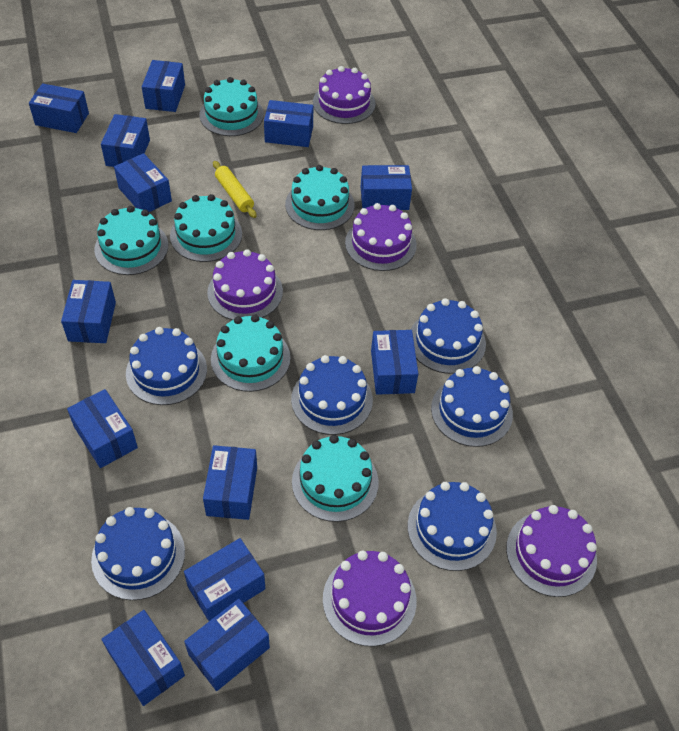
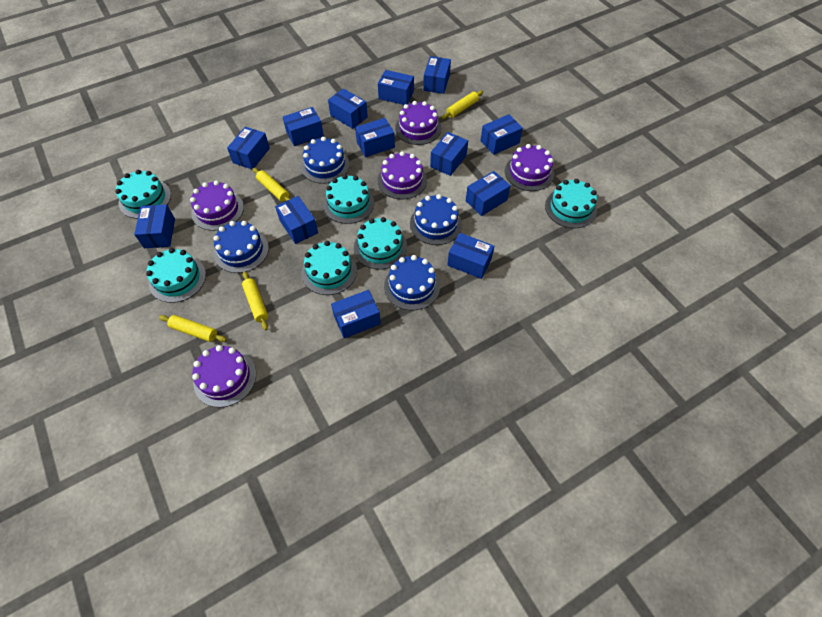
blue cake: 6 -> 4
yellow rolling pin: 1 -> 4

